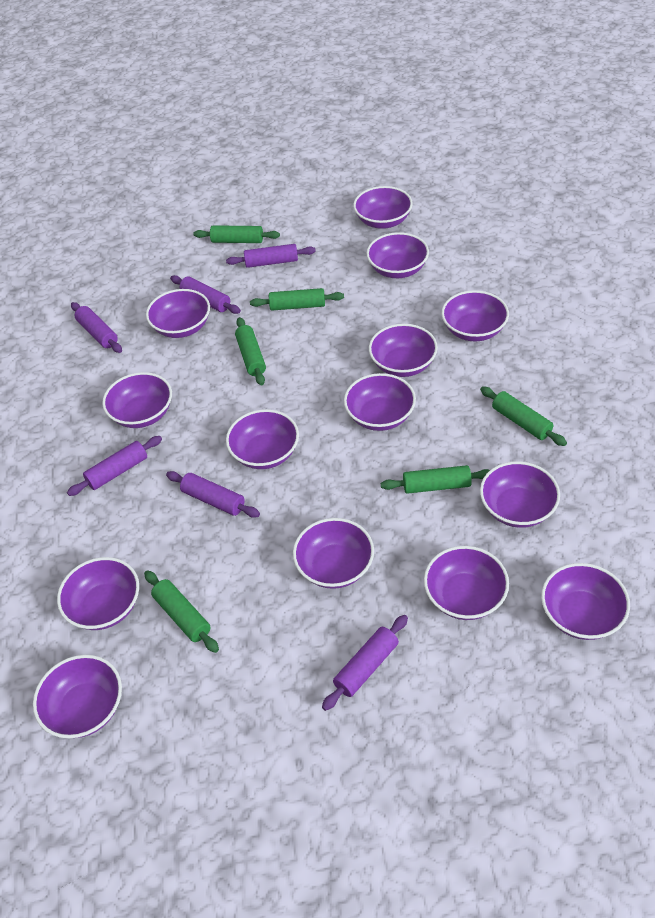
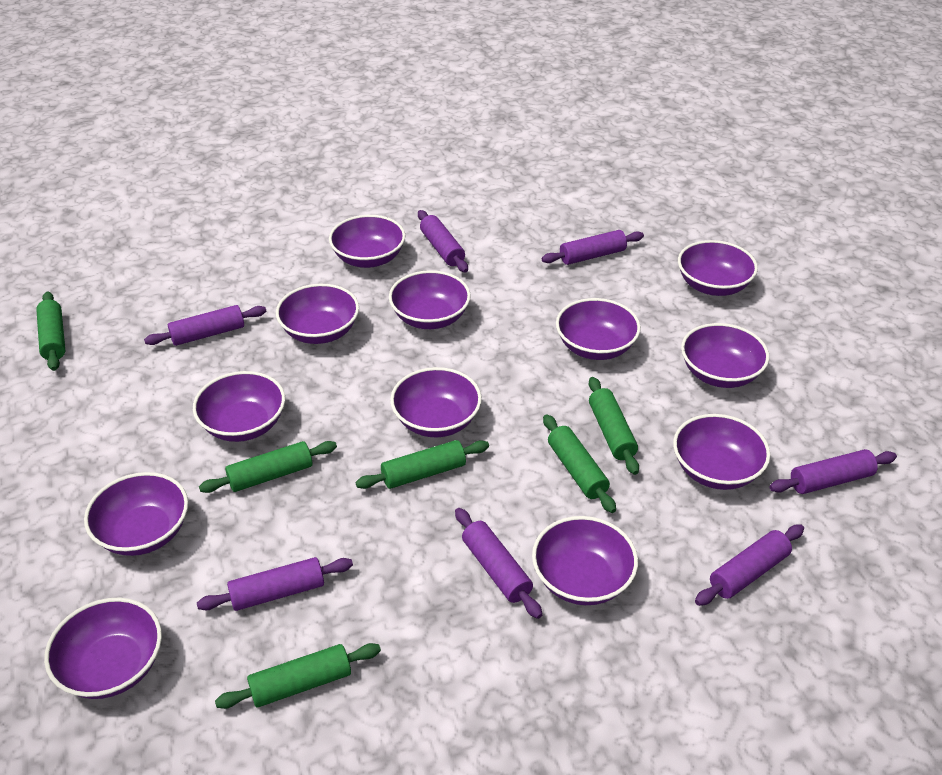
purple bowl: 14 -> 12
purple rolling pin: 6 -> 7

